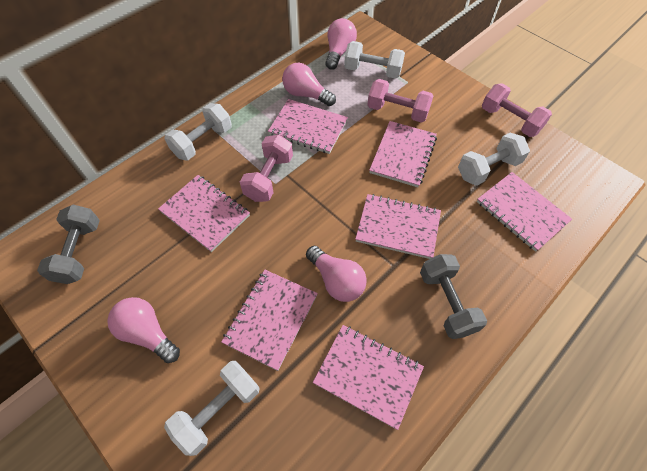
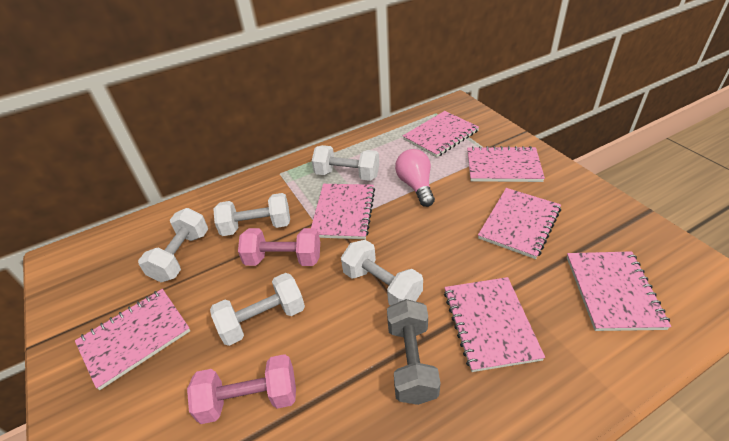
grey dumbbell: 2 -> 1
pink dumbbell: 3 -> 2
pink light bulb: 4 -> 1
white dumbbell: 4 -> 5

